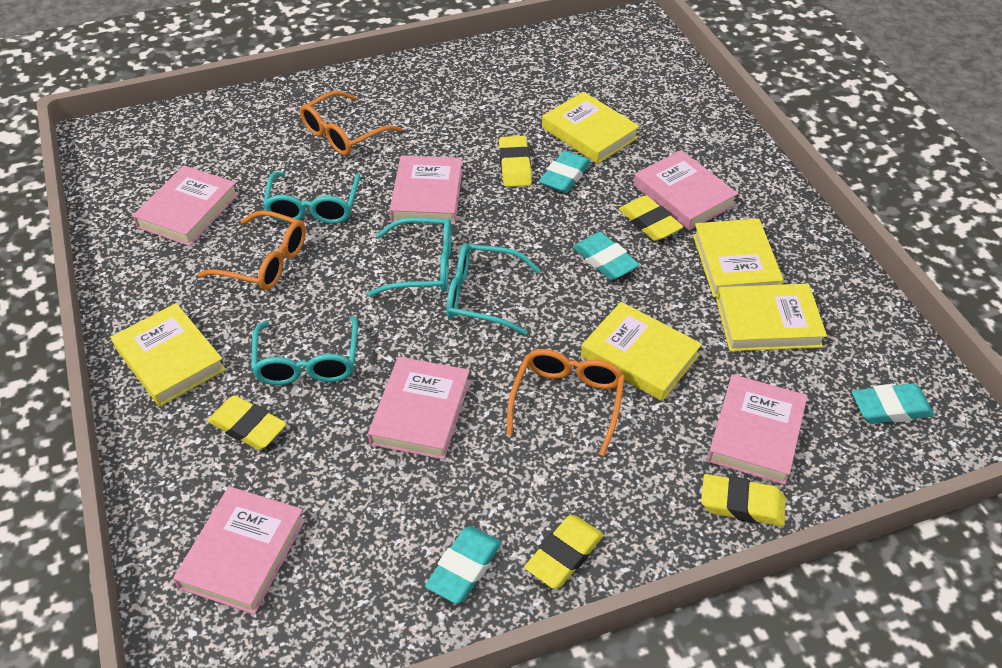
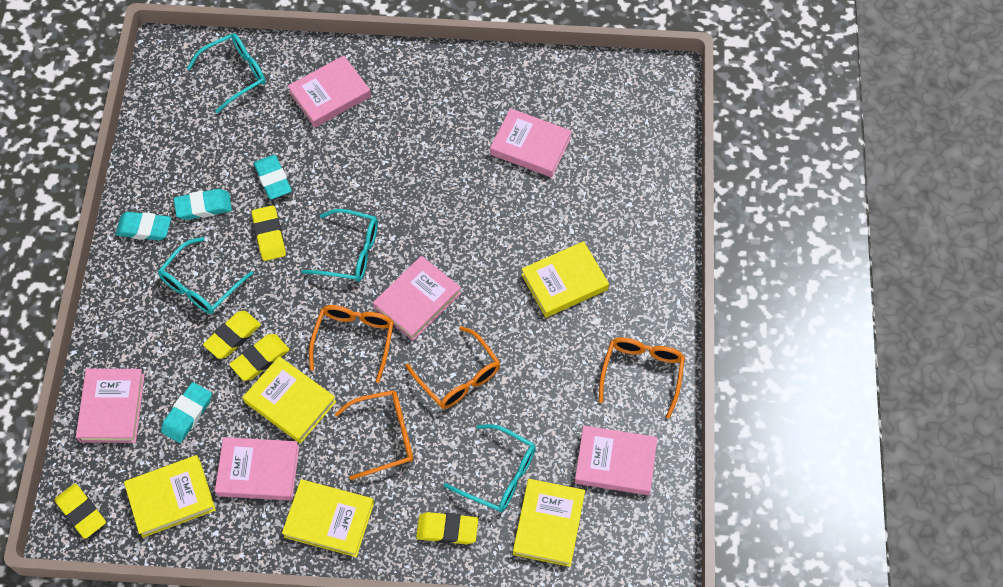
orange glasses: 3 -> 4

